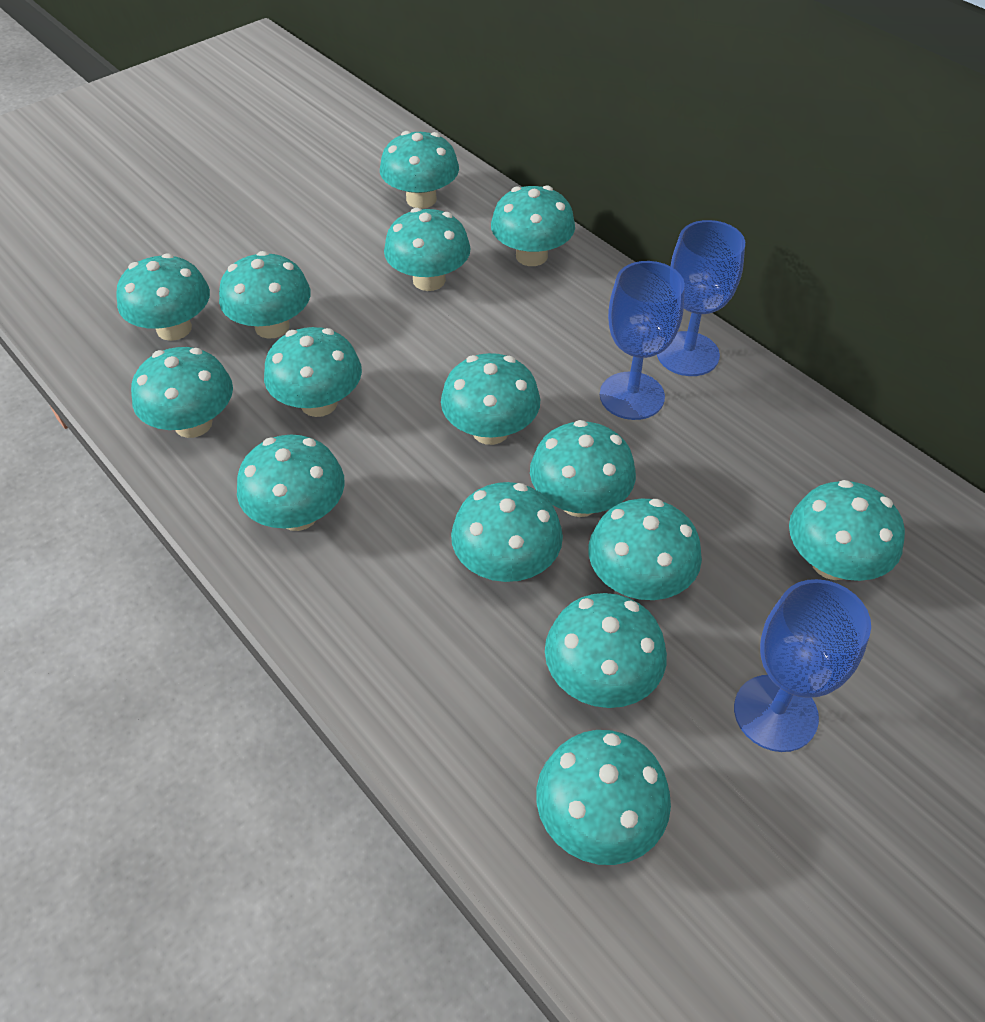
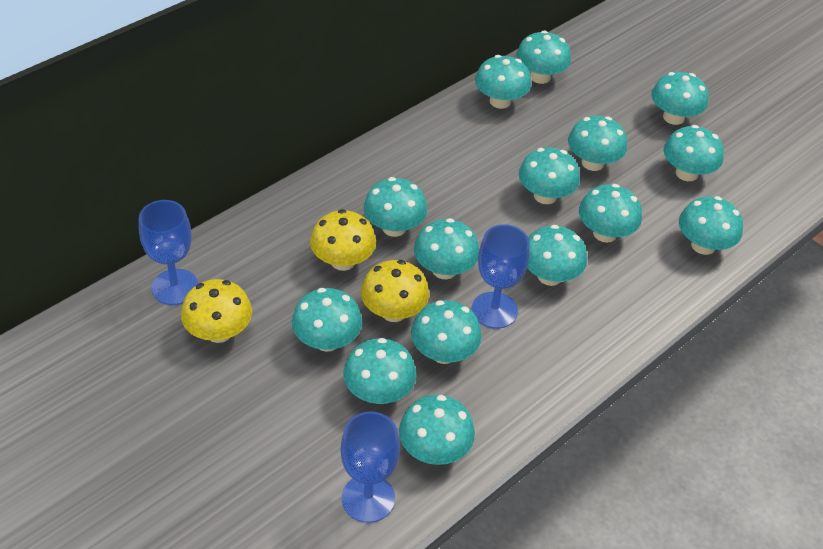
yellow mushroom: 0 -> 3

